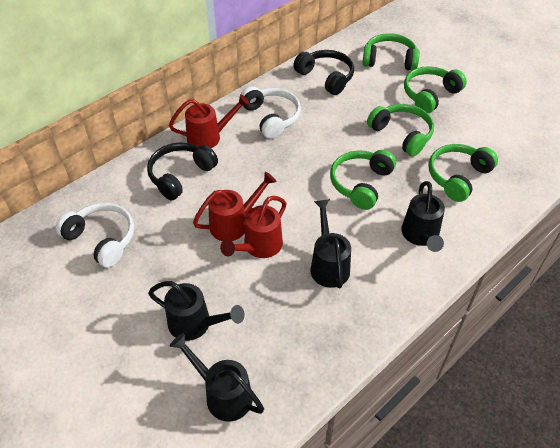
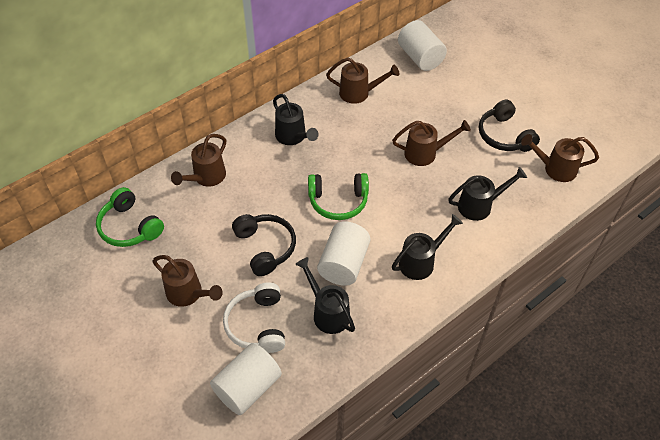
brown watering can: 0 -> 5
green headphones: 5 -> 2
red watering can: 3 -> 0
white cylinder: 0 -> 3
white headphones: 2 -> 1

